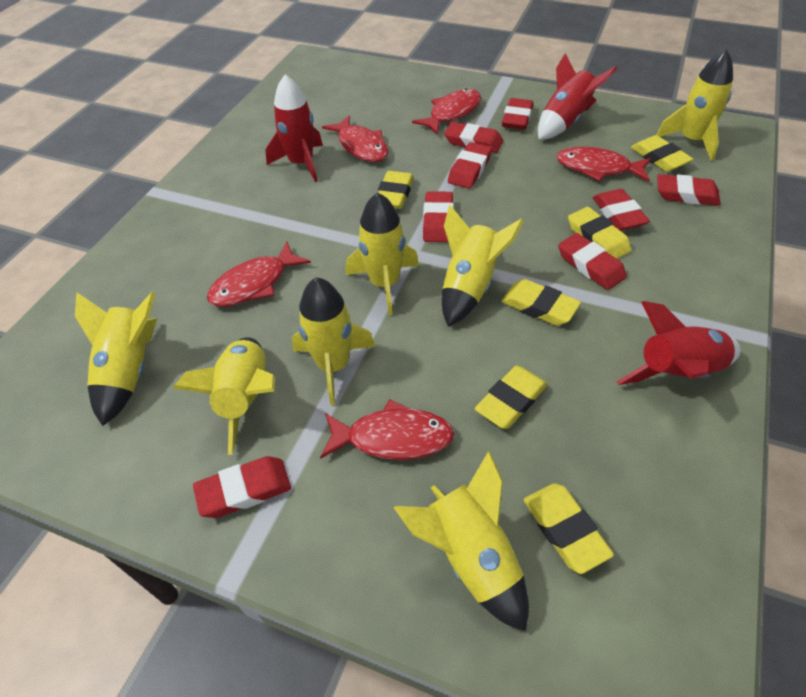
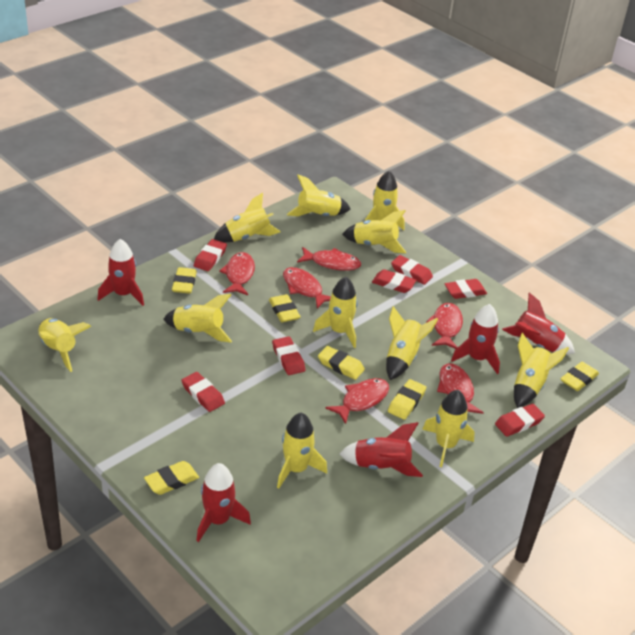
red eraser: 8 -> 7
red fish: 5 -> 6
red rocket: 3 -> 5
yellow rocket: 7 -> 11

